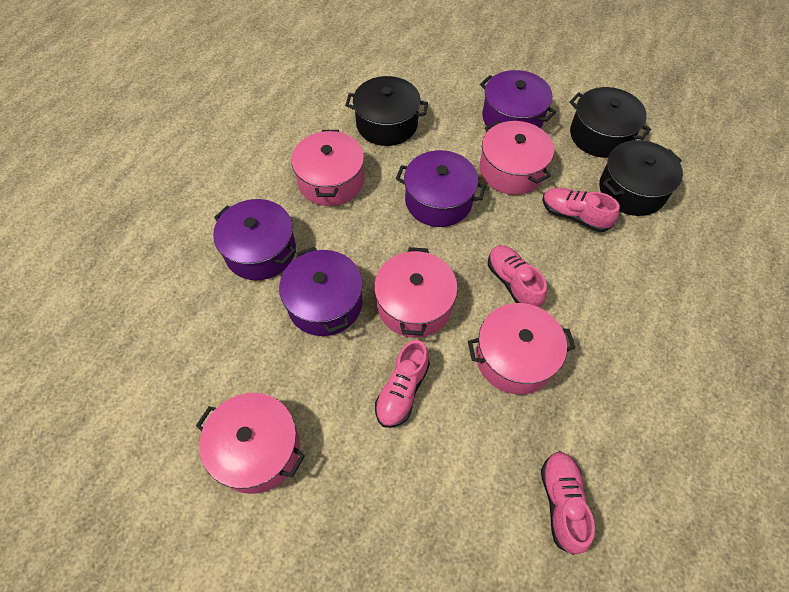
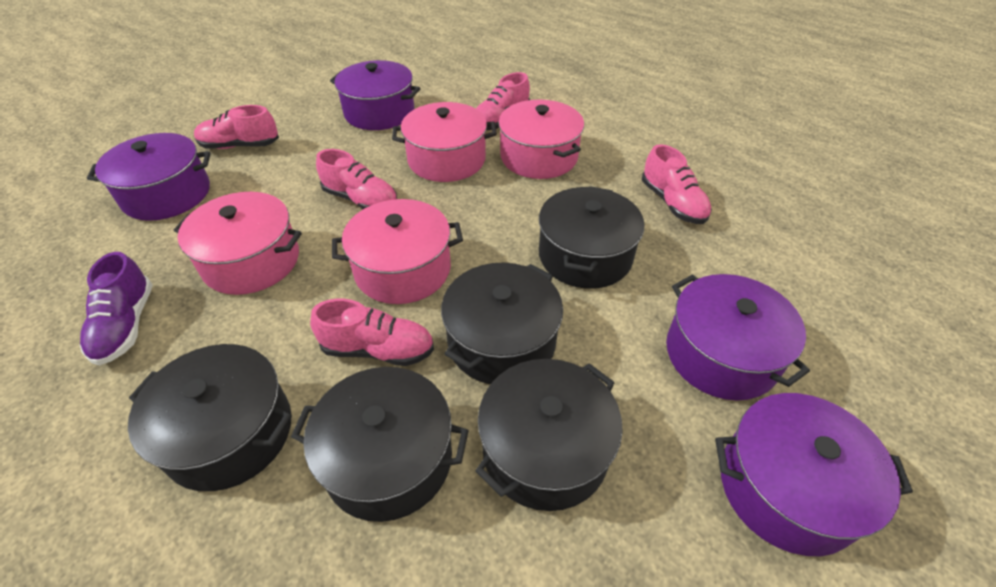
black pot: 3 -> 5
pink pot: 5 -> 4
pink shoe: 4 -> 5
purple shoe: 0 -> 1

